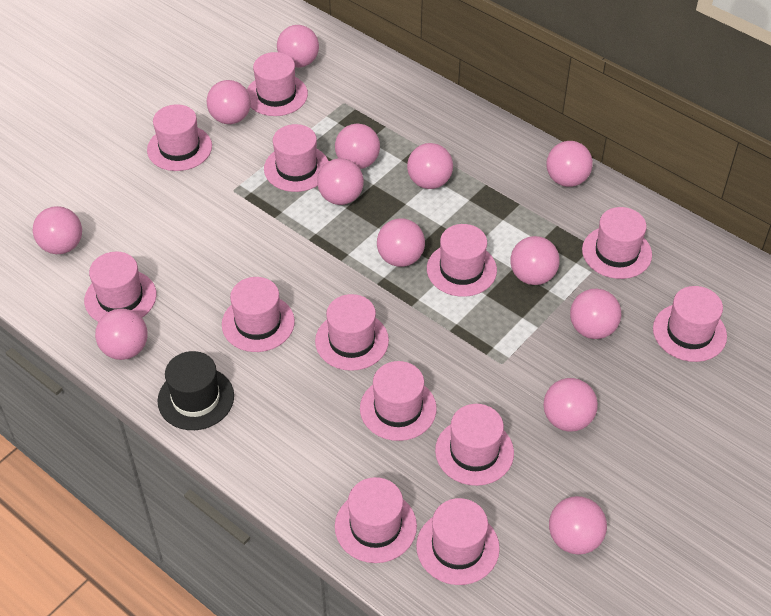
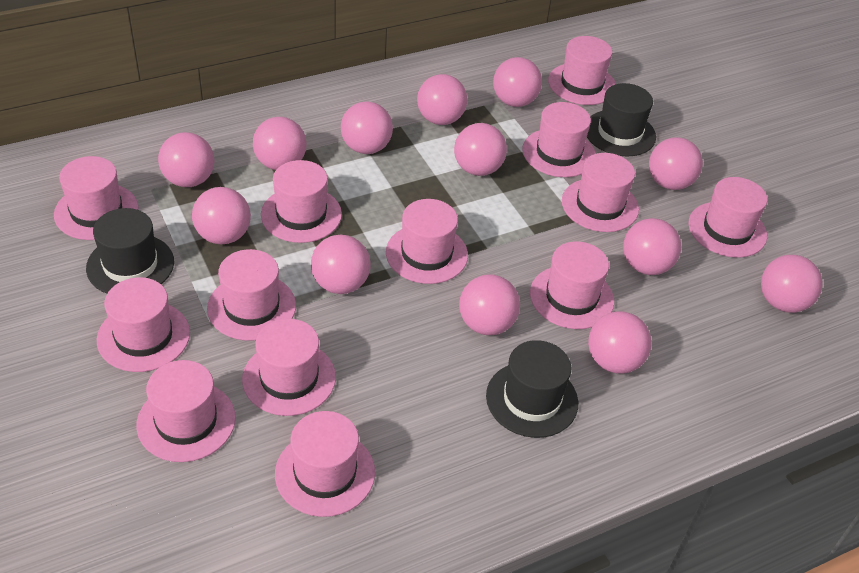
black hat: 1 -> 3

